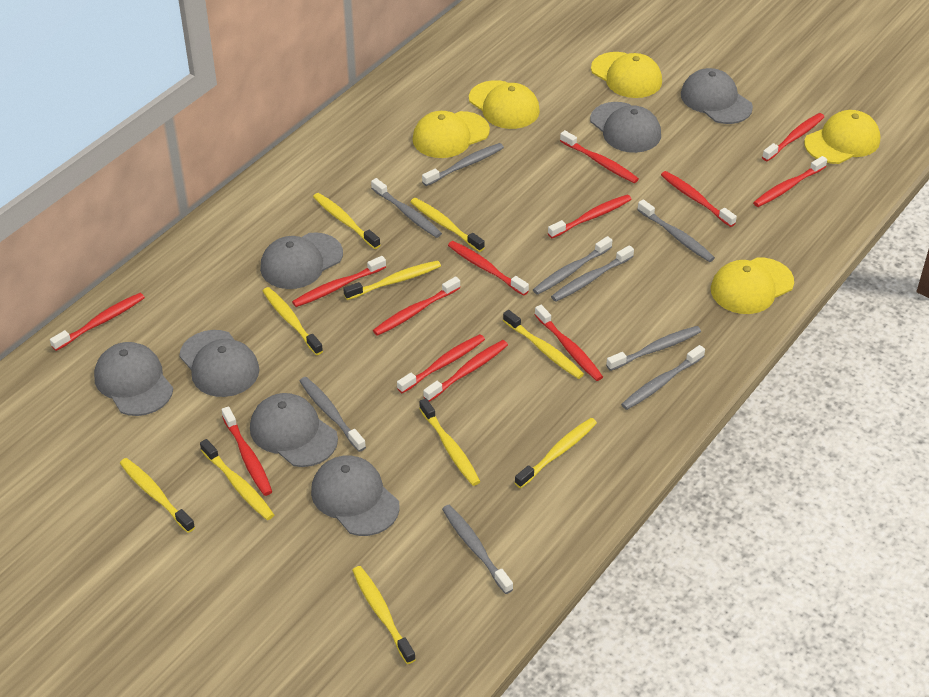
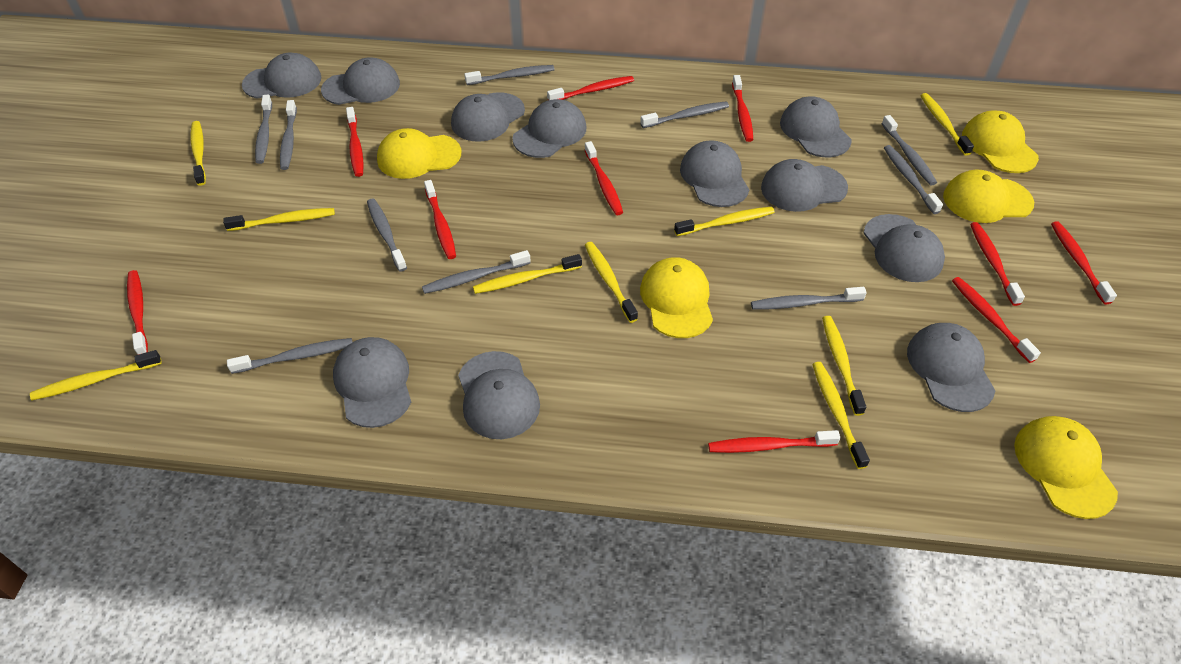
grey cap: 7 -> 11
grey toothbrush: 9 -> 10
red toothbrush: 13 -> 10
yellow toothbrush: 10 -> 9

